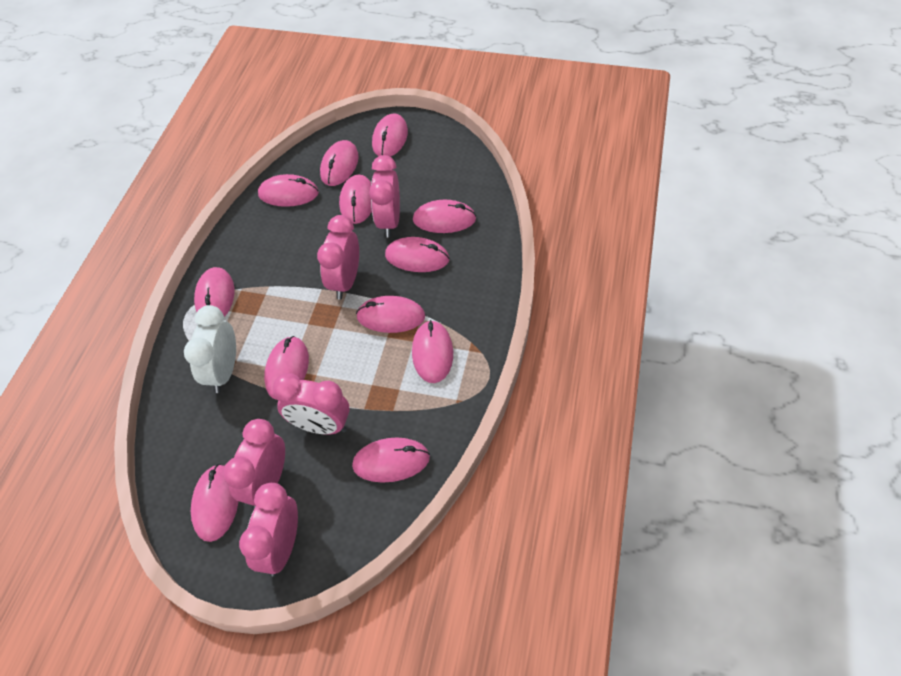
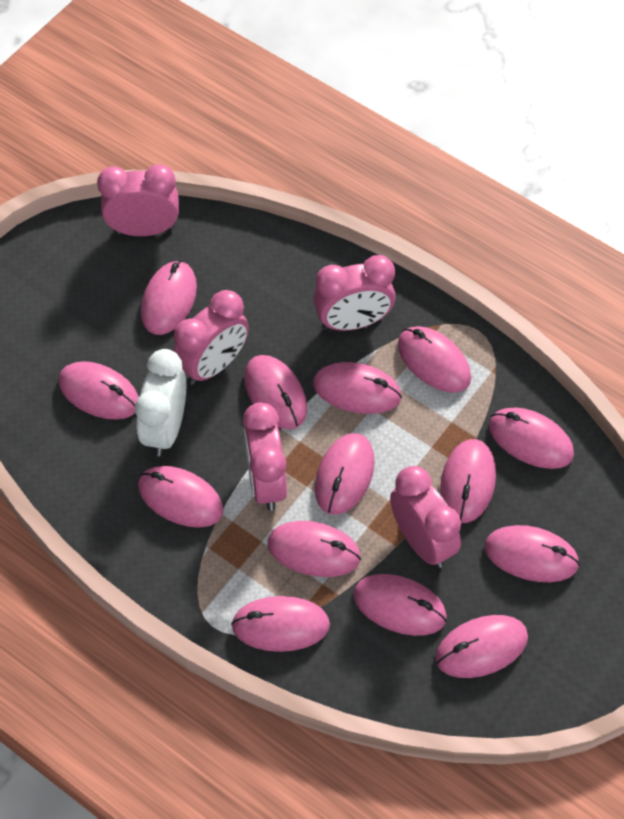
pink mouse: 12 -> 14

